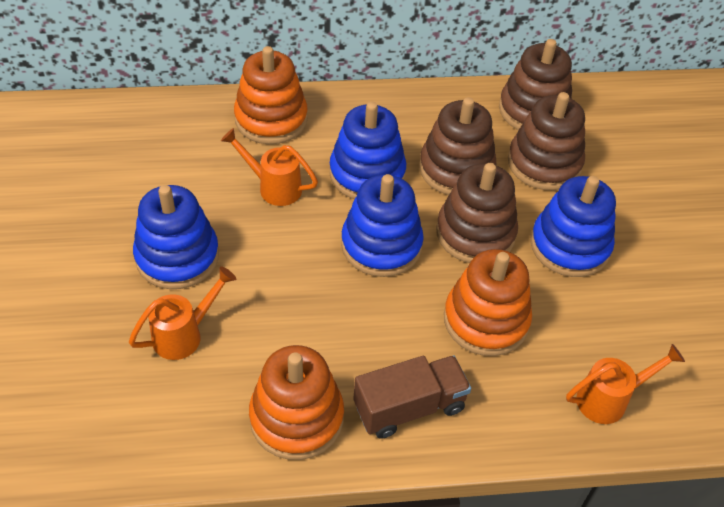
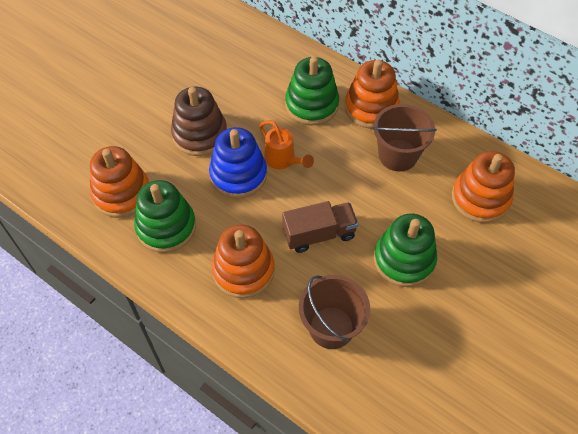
blue stacking toy: 4 -> 1
brown bucket: 0 -> 2
brown stacking toy: 4 -> 1
green stacking toy: 0 -> 3
orange stacking toy: 3 -> 4
orange watering can: 3 -> 1

